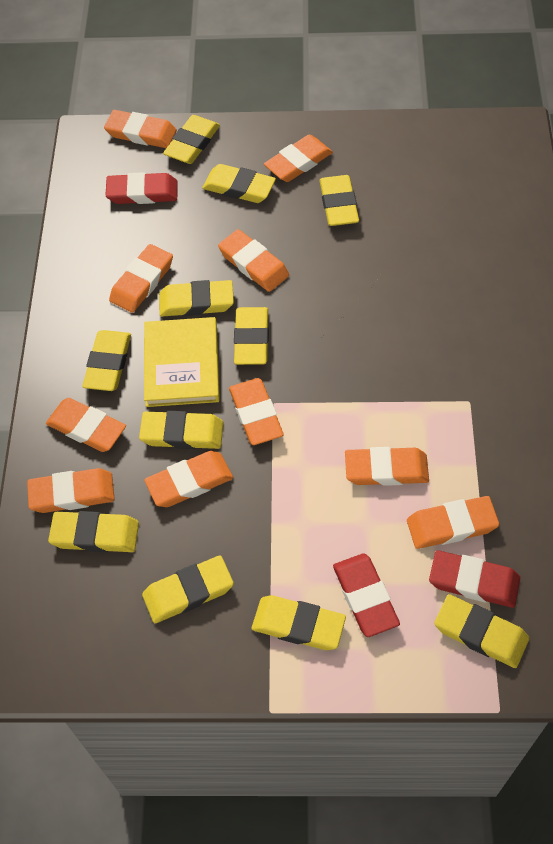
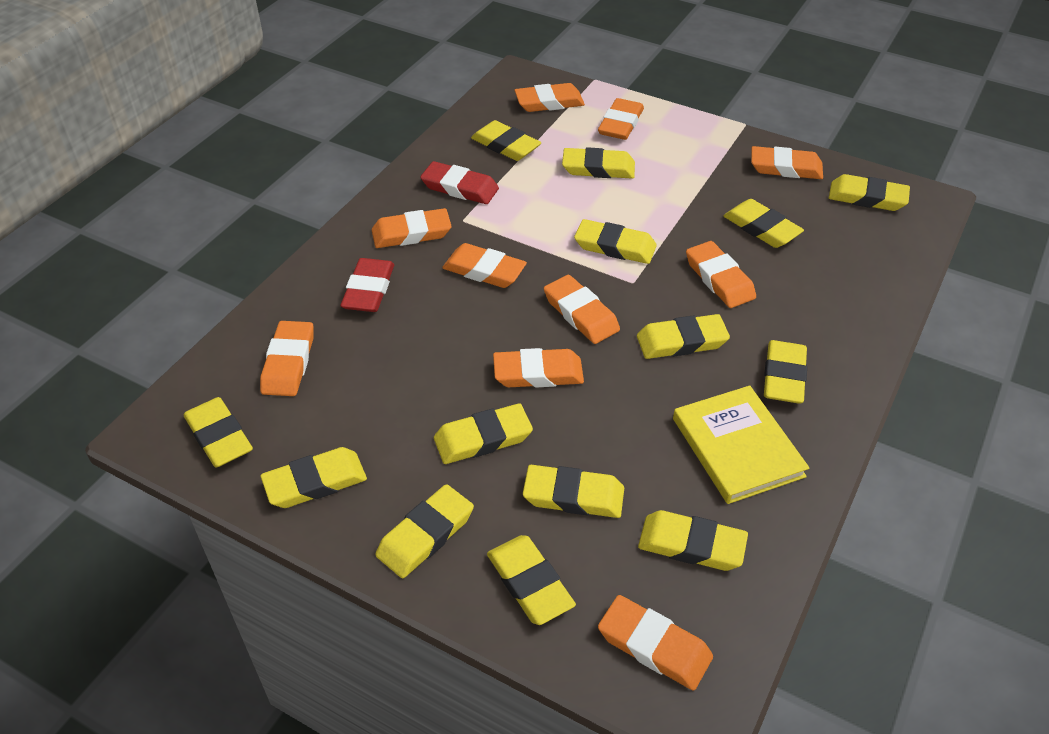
red eraser: 3 -> 2
yellow eraser: 11 -> 14

